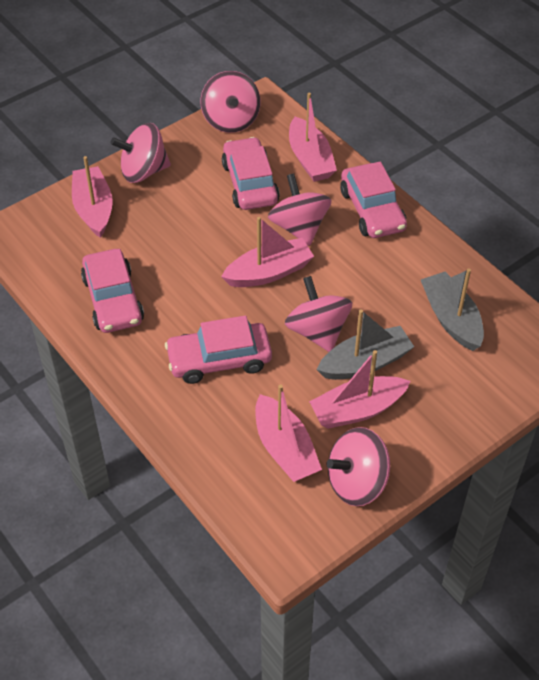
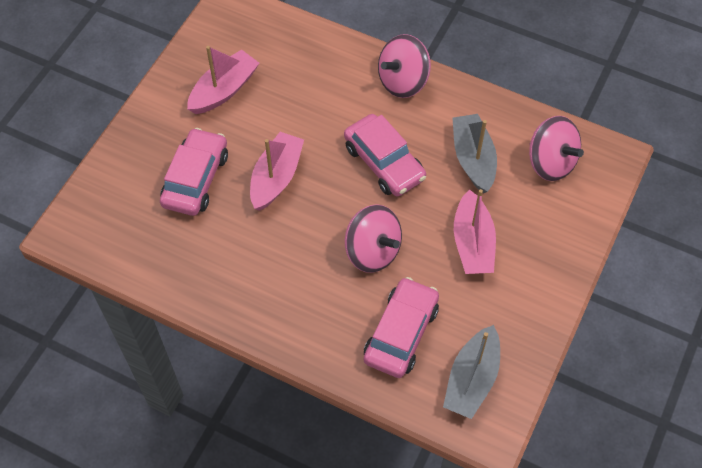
pink boat: 5 -> 3
pink car: 4 -> 3
pink spinning top: 5 -> 3

